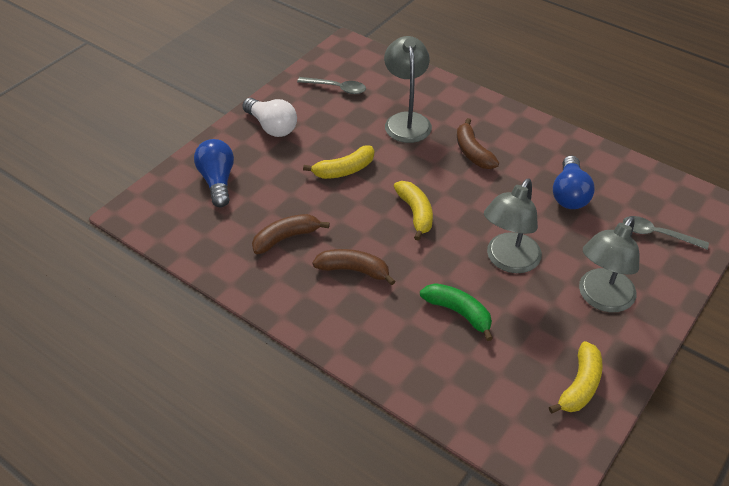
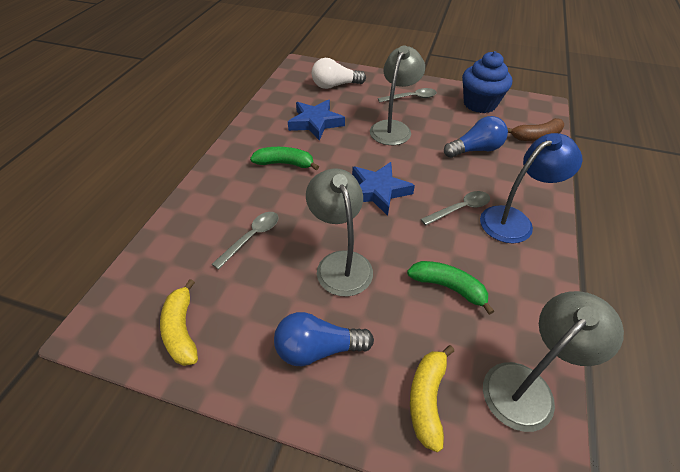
blue cupcake: 0 -> 1
blue lamp: 0 -> 1
blue star: 0 -> 2
brown banana: 3 -> 1
green banana: 1 -> 2
grey spoon: 2 -> 3
yellow banana: 3 -> 2

